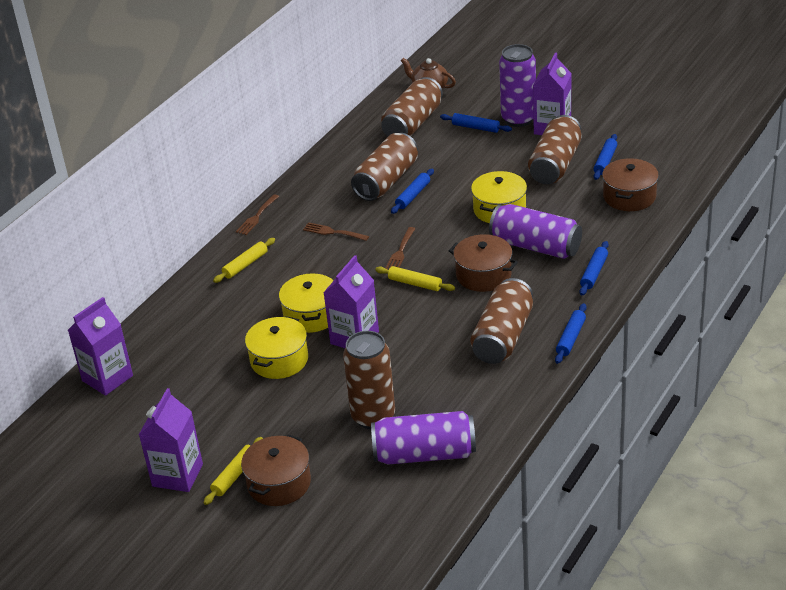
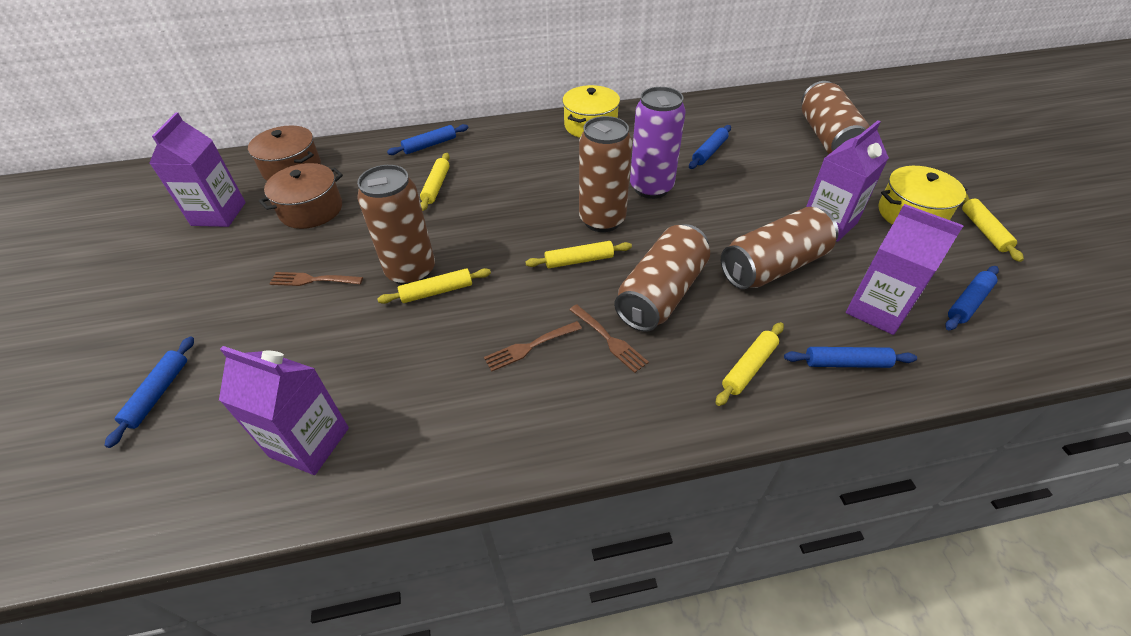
brown pot: 3 -> 2
brown teapot: 1 -> 0
purple can: 3 -> 1
yellow pot: 3 -> 2
yellow rolling pin: 3 -> 5

